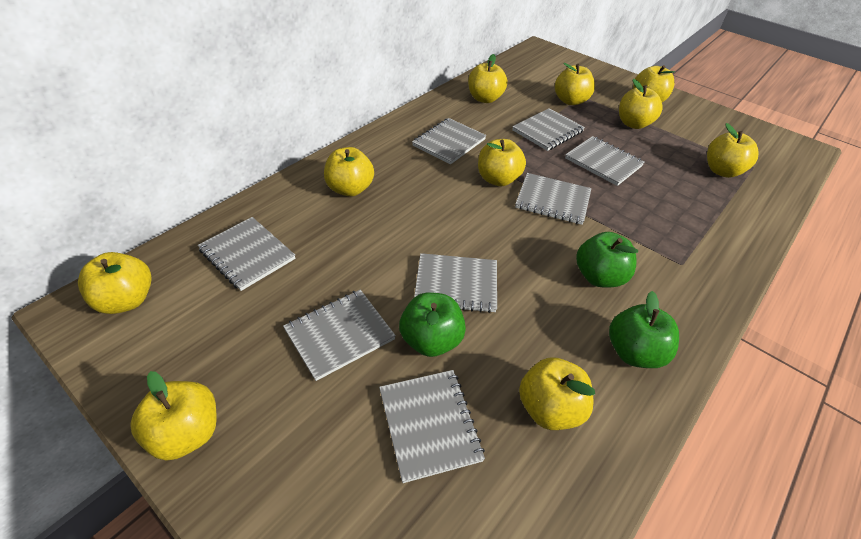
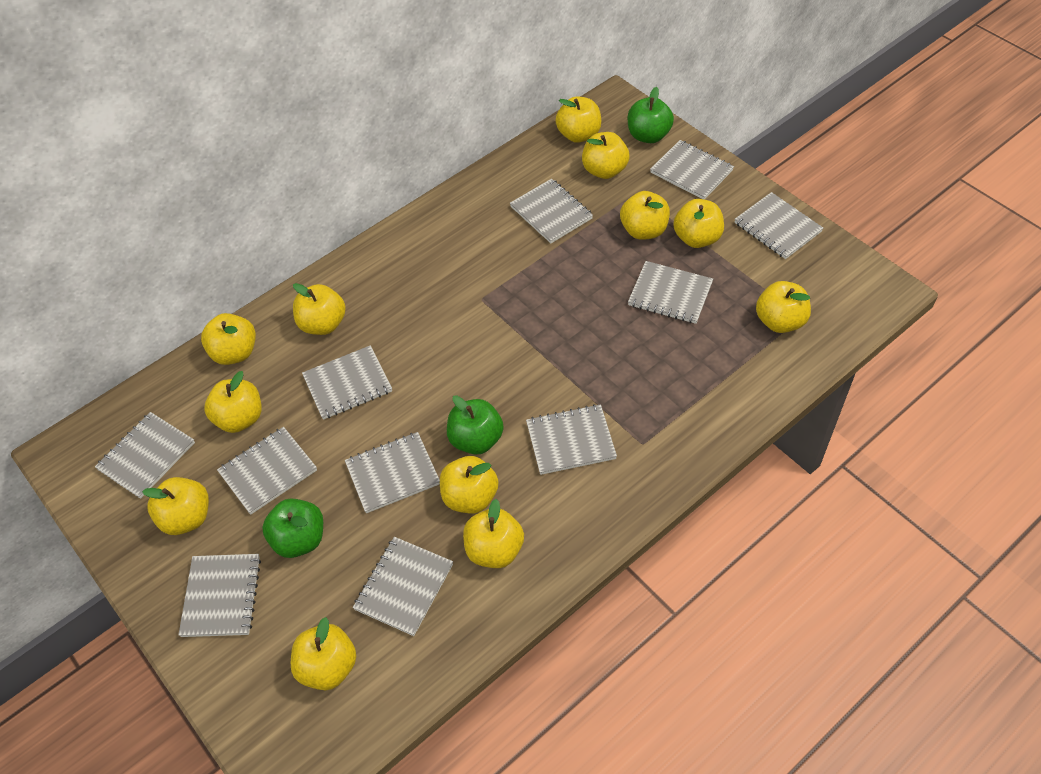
grey notebook: 8 -> 11
yellow apple: 10 -> 12

